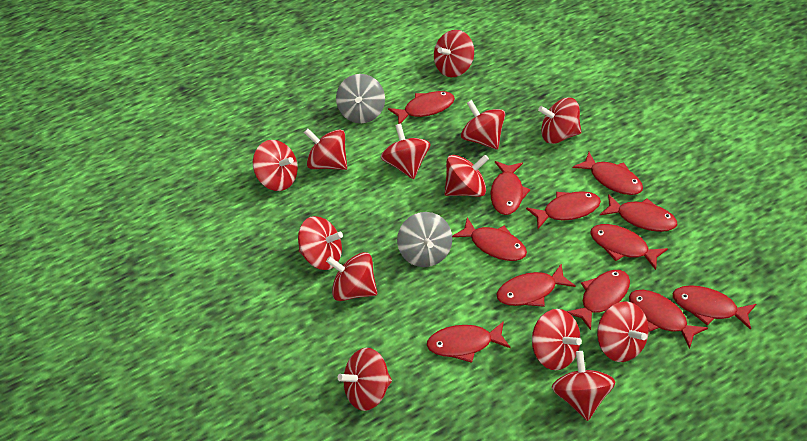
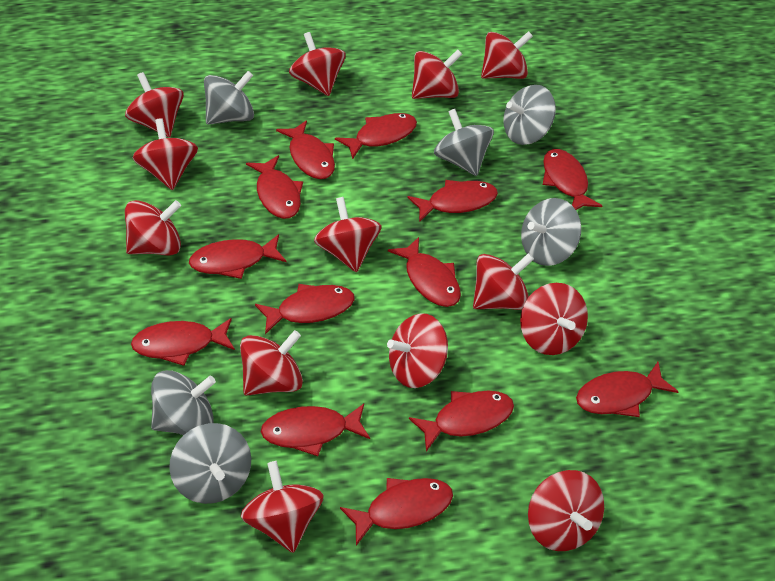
grey spinning top: 2 -> 6
red fish: 12 -> 13

